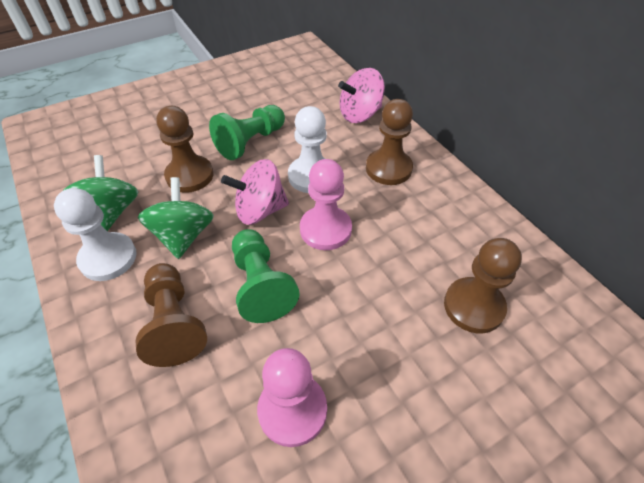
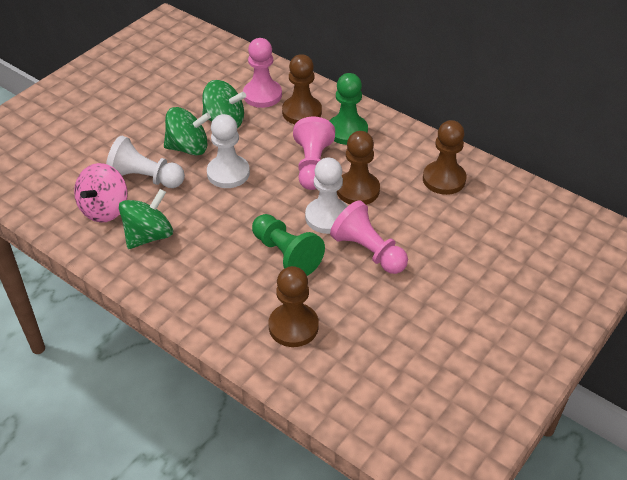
green spinning top: 2 -> 3
pink pawn: 2 -> 3
pink spinning top: 2 -> 1
white pawn: 2 -> 3

